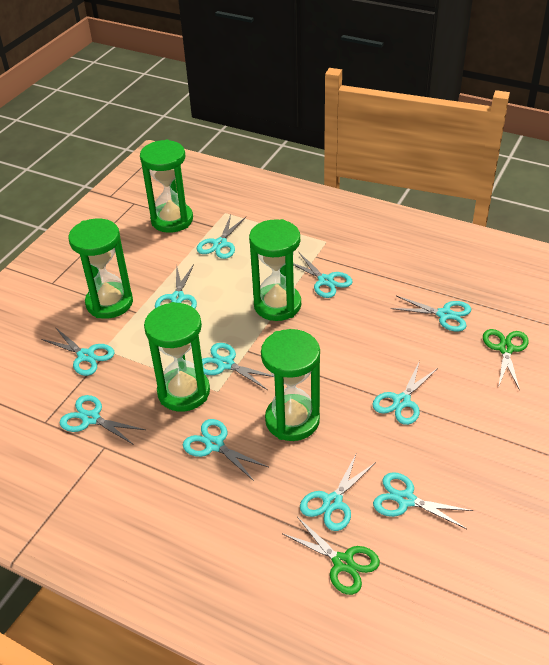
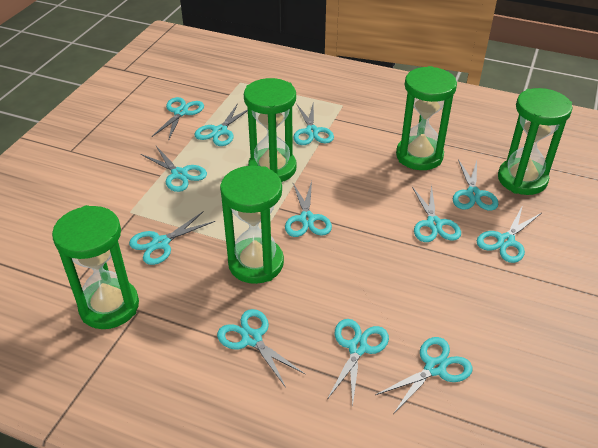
green scissors: 2 -> 0
turquoise scissors: 11 -> 12

